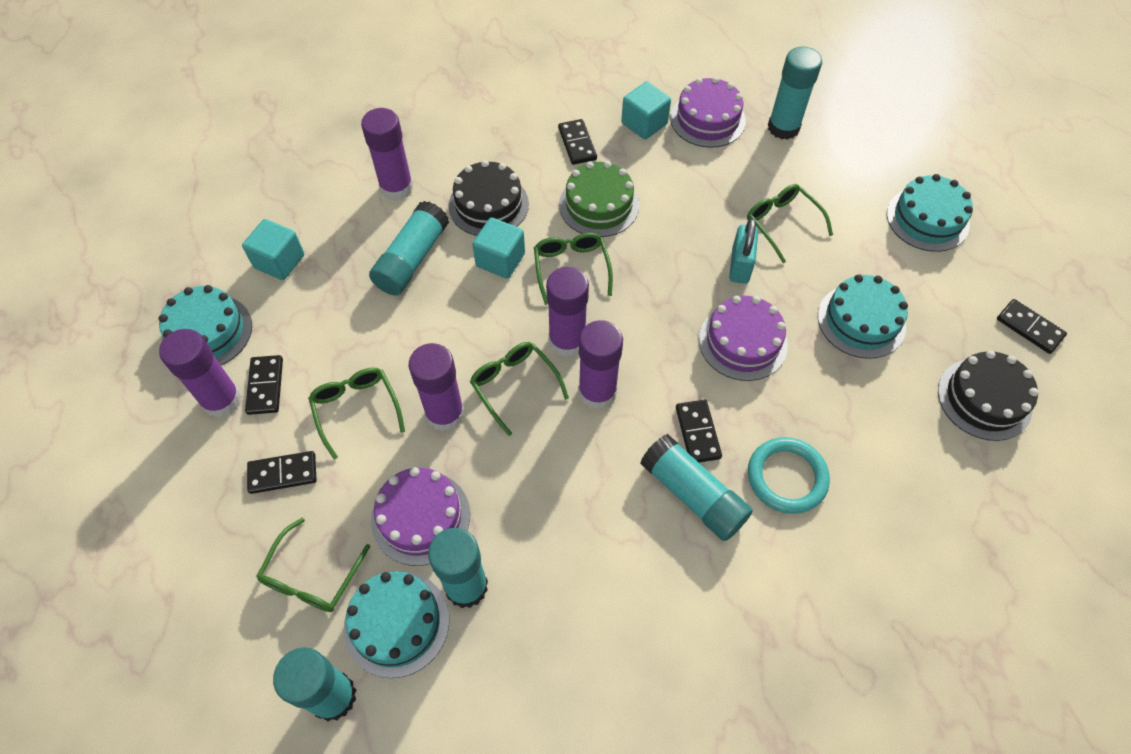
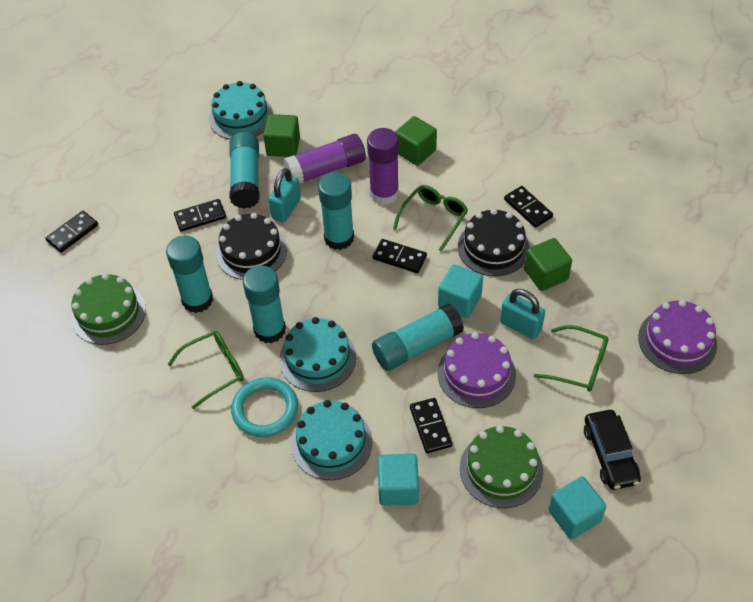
black car: 0 -> 1
green cake: 1 -> 2
green cube: 0 -> 3
green glasses: 5 -> 3
purple cake: 3 -> 2
purple glue stick: 5 -> 2
turquoise cake: 4 -> 3
turquoise padlock: 1 -> 2

